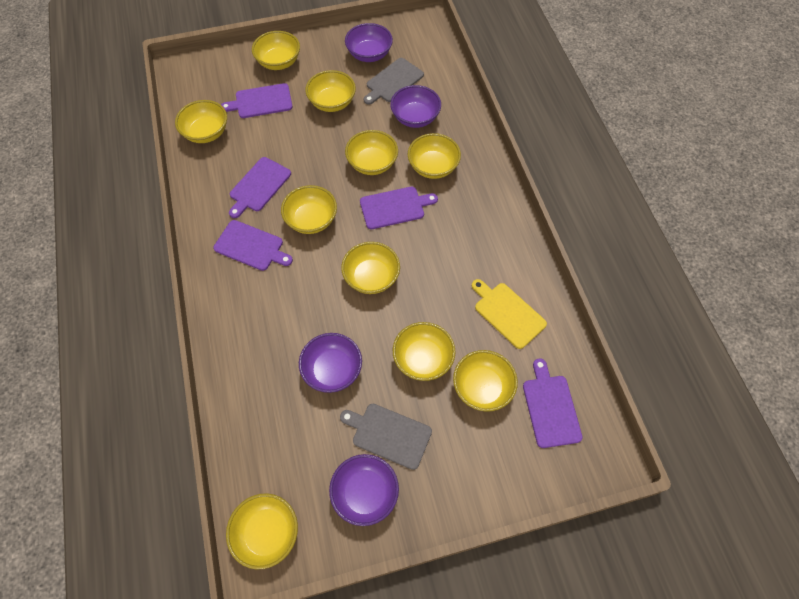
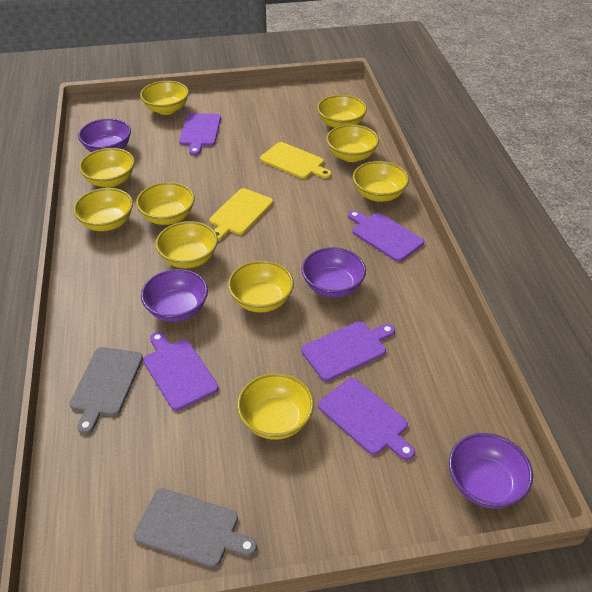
yellow cutting board: 1 -> 2

